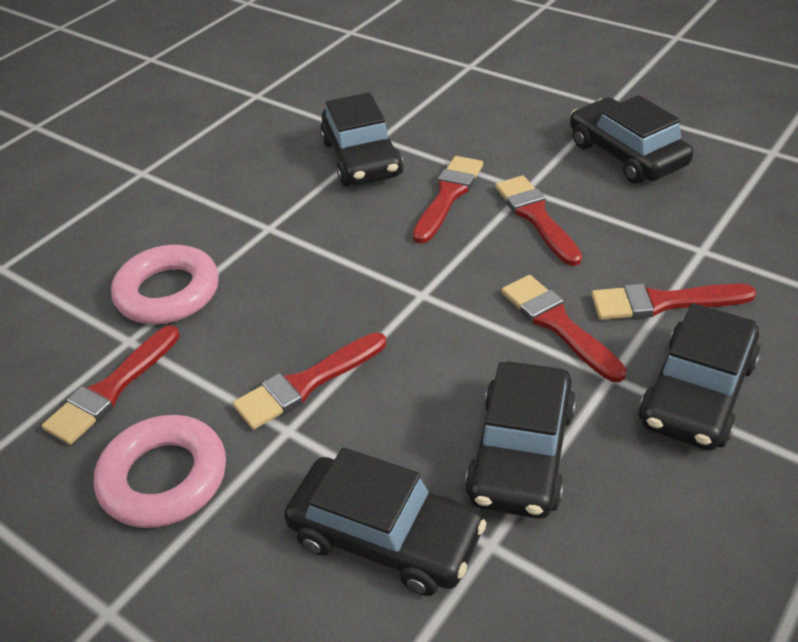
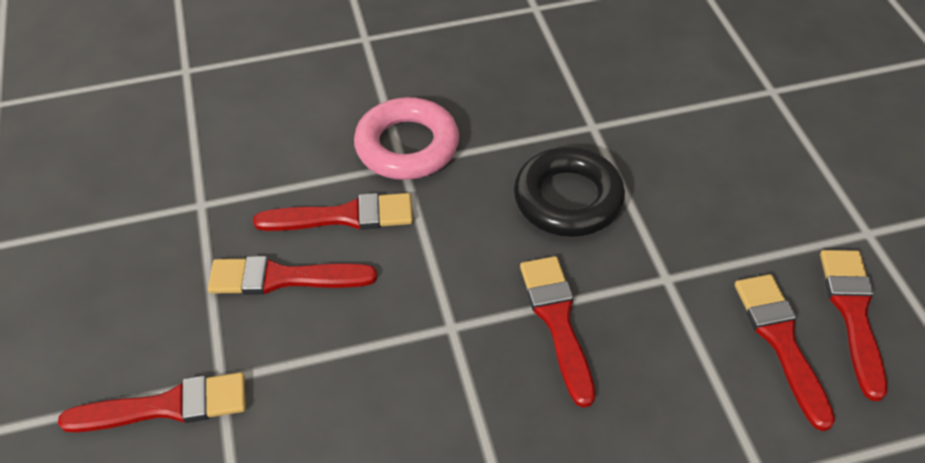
black car: 5 -> 0
black ring: 0 -> 1
pink ring: 2 -> 1

